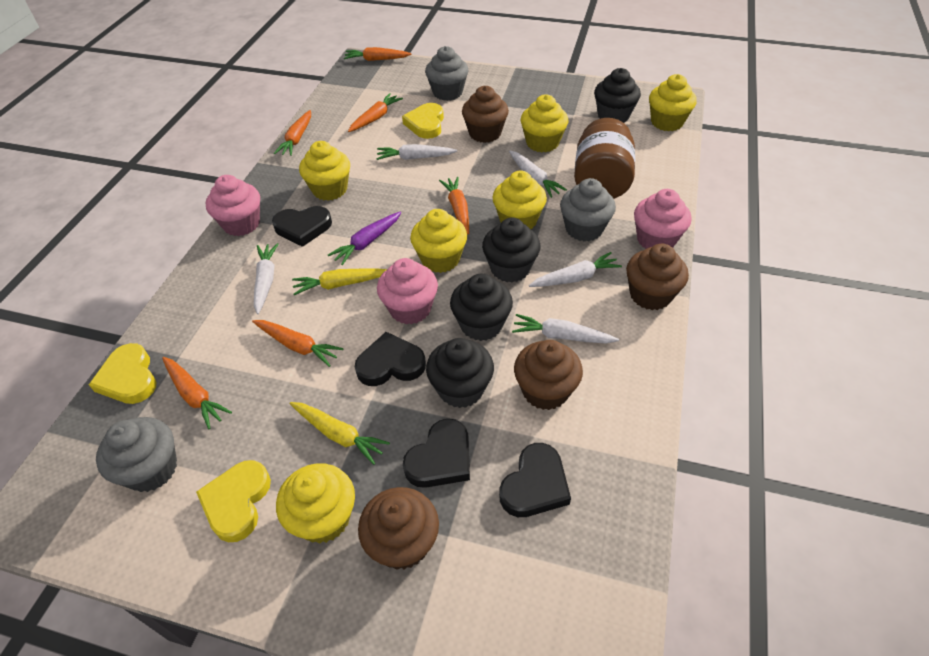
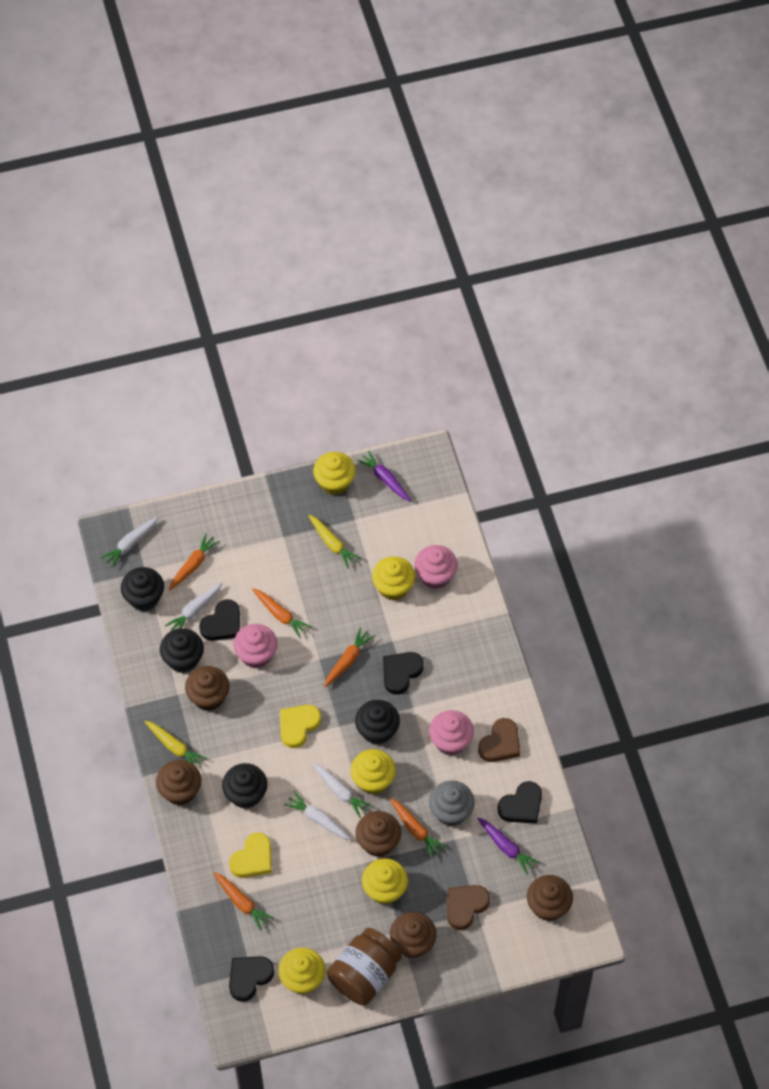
brown cupcake: 4 -> 5
brown heart: 0 -> 2
grey cupcake: 3 -> 1
orange carrot: 6 -> 5
purple carrot: 1 -> 2
white carrot: 5 -> 4
yellow cupcake: 6 -> 5
yellow heart: 3 -> 2

